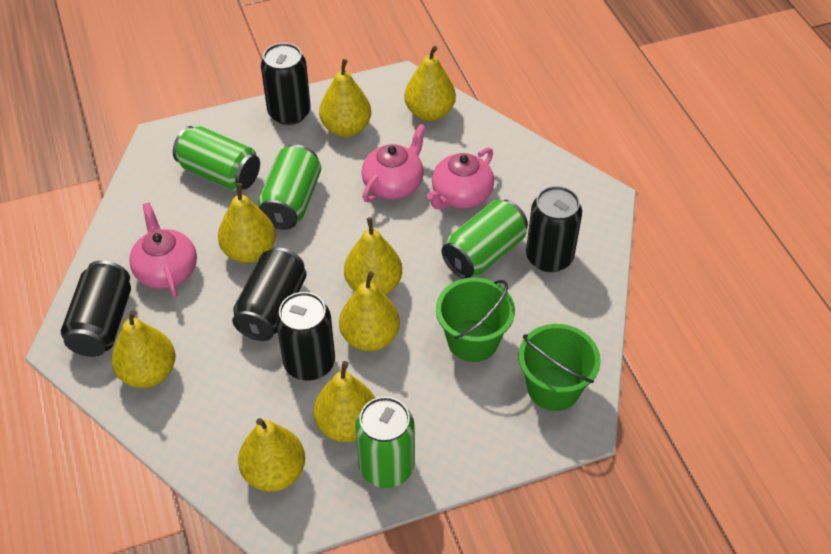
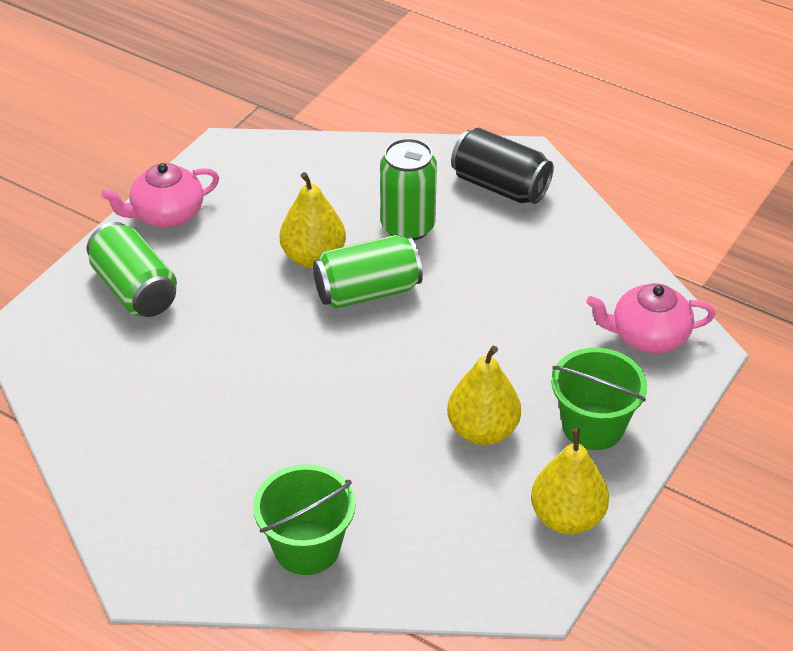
black can: 5 -> 1
green can: 4 -> 3
pink teapot: 3 -> 2
yellow pear: 8 -> 3

